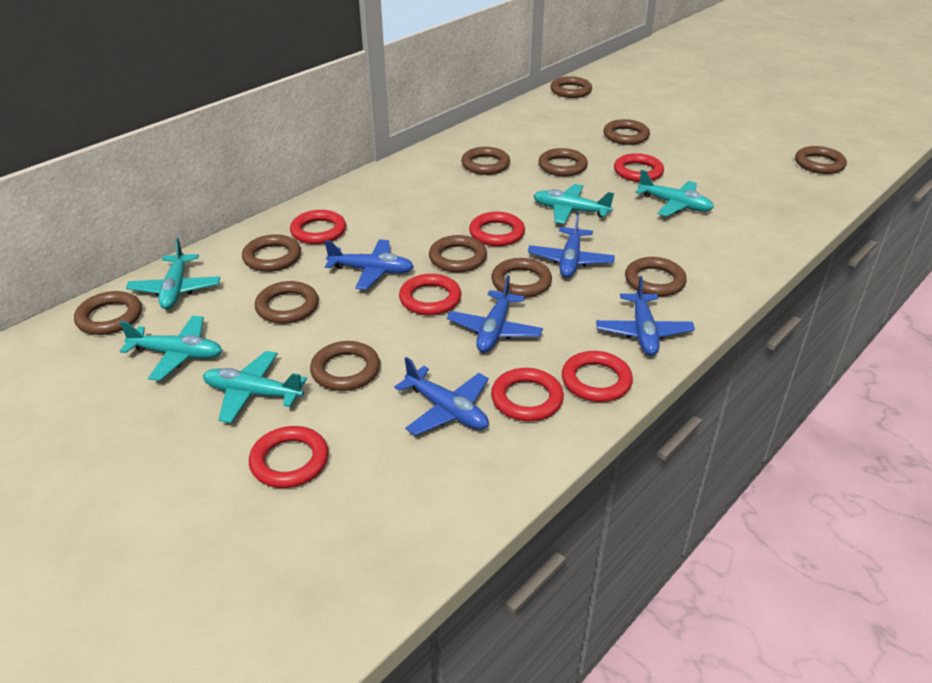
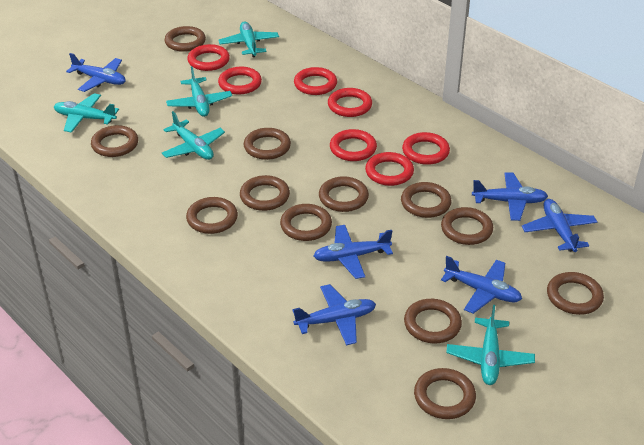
blue plane: 5 -> 6

